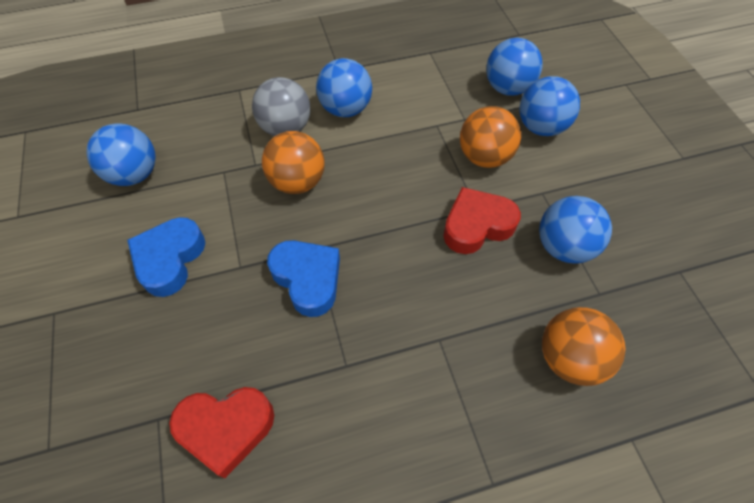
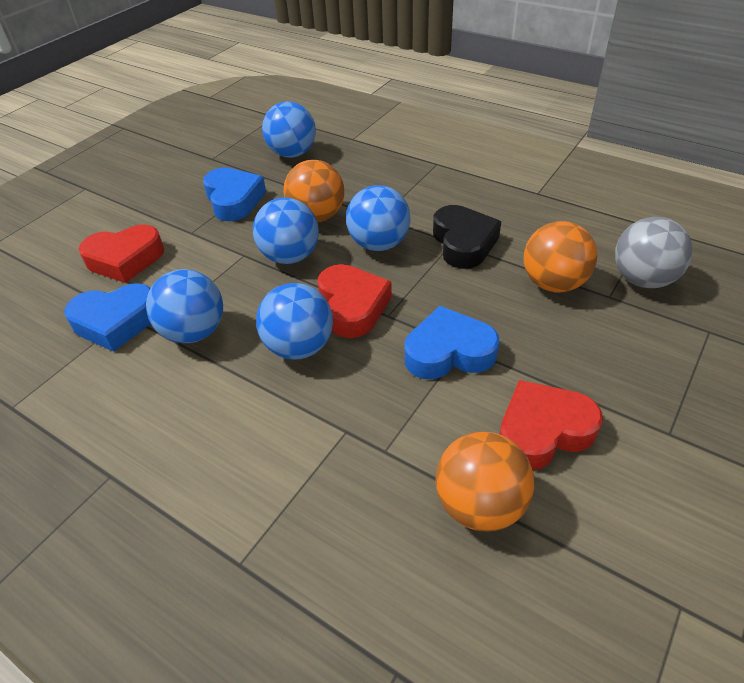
black heart: 0 -> 1
blue heart: 2 -> 3
red heart: 2 -> 3

